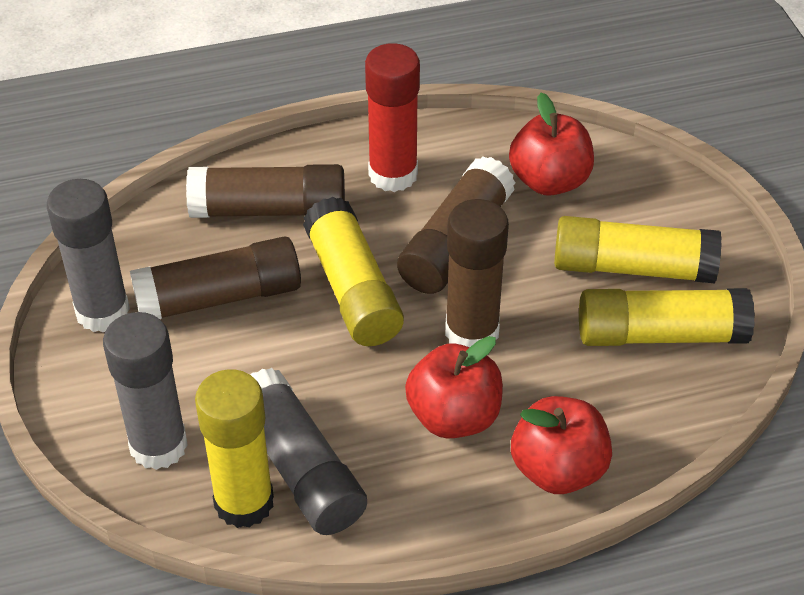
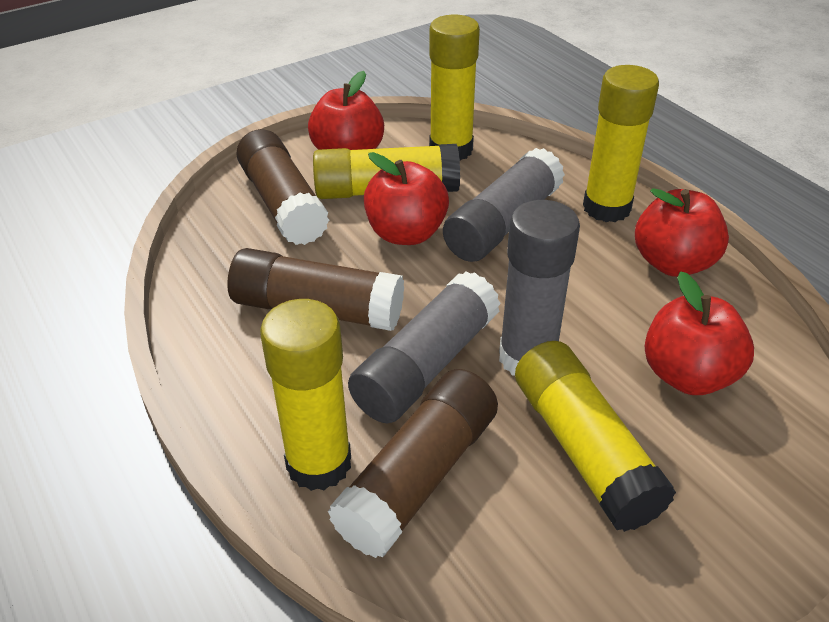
brown glue stick: 4 -> 3
red apple: 3 -> 4
red glue stick: 1 -> 0
yellow glue stick: 4 -> 5

